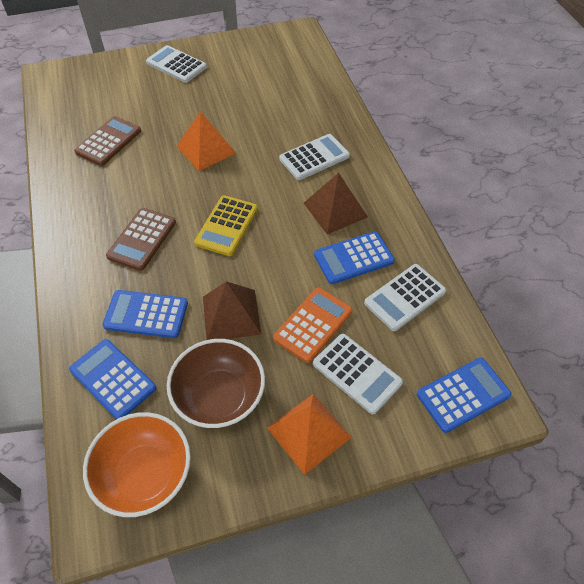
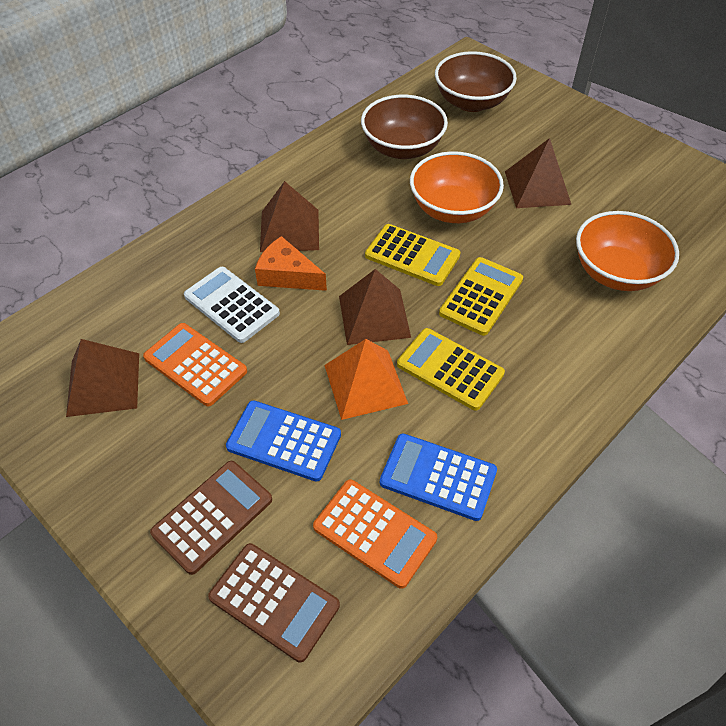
blue calculator: 4 -> 2
brown bowl: 1 -> 2
brown pyramid: 2 -> 4
orange bowl: 1 -> 2
orange calculator: 1 -> 2
orange cheese: 0 -> 1
orange pyramid: 2 -> 1
white calculator: 4 -> 1
yellow calculator: 1 -> 3

